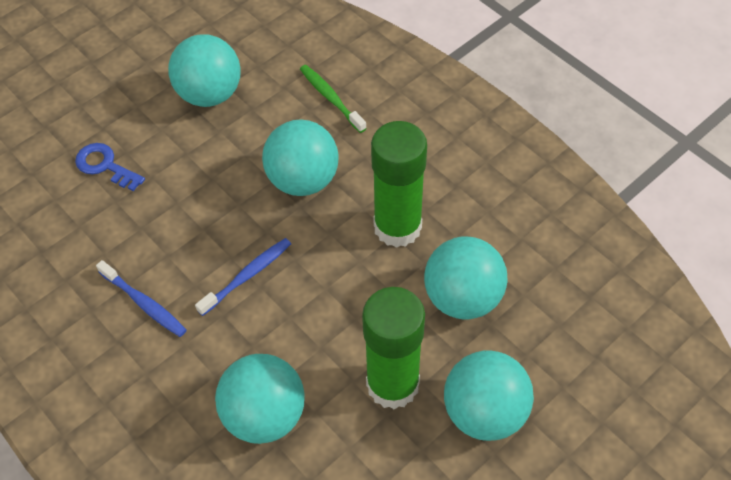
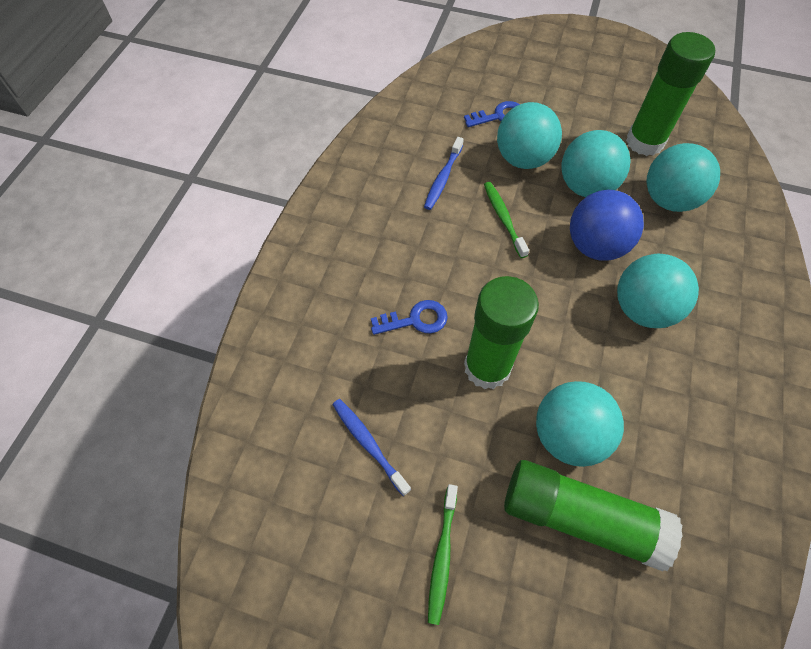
blue ball: 0 -> 1
blue key: 1 -> 2
green glue stick: 2 -> 3
green toothbrush: 1 -> 2

